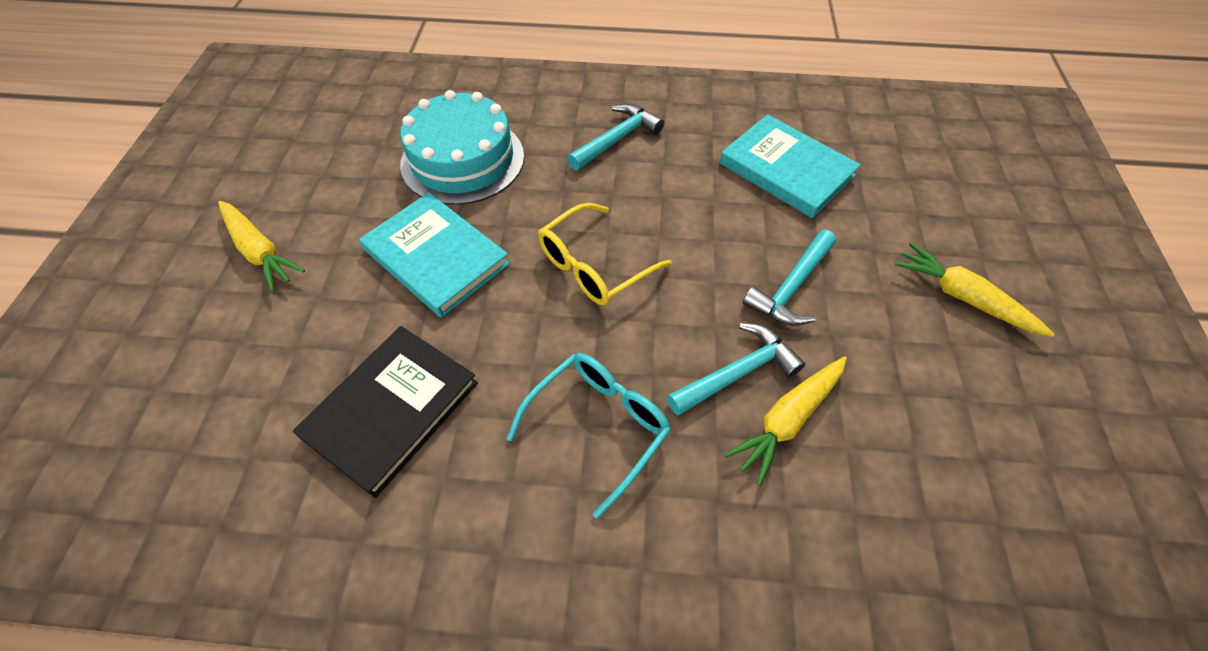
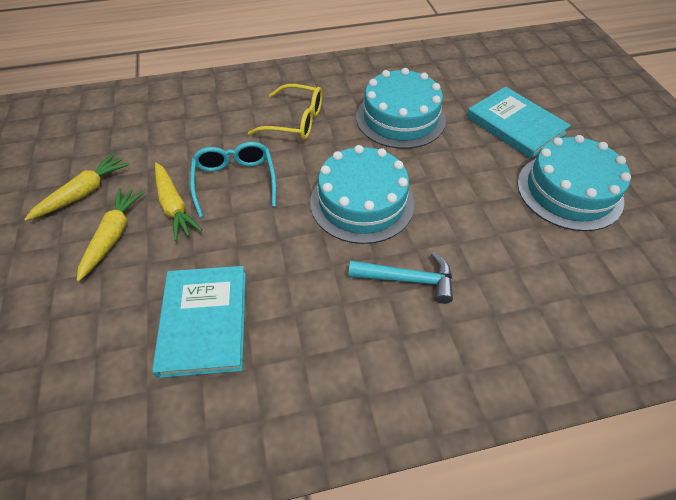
black book: 1 -> 0
turquoise cake: 1 -> 3
turquoise hammer: 3 -> 1

